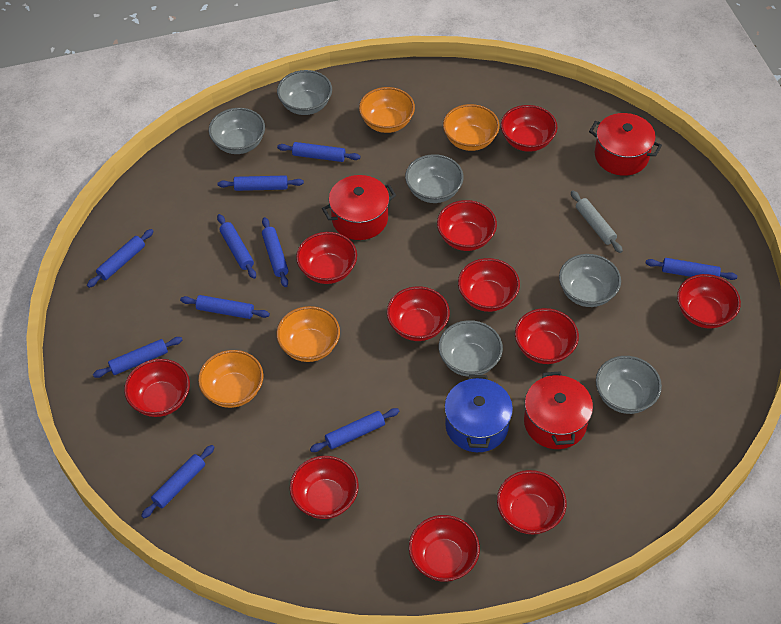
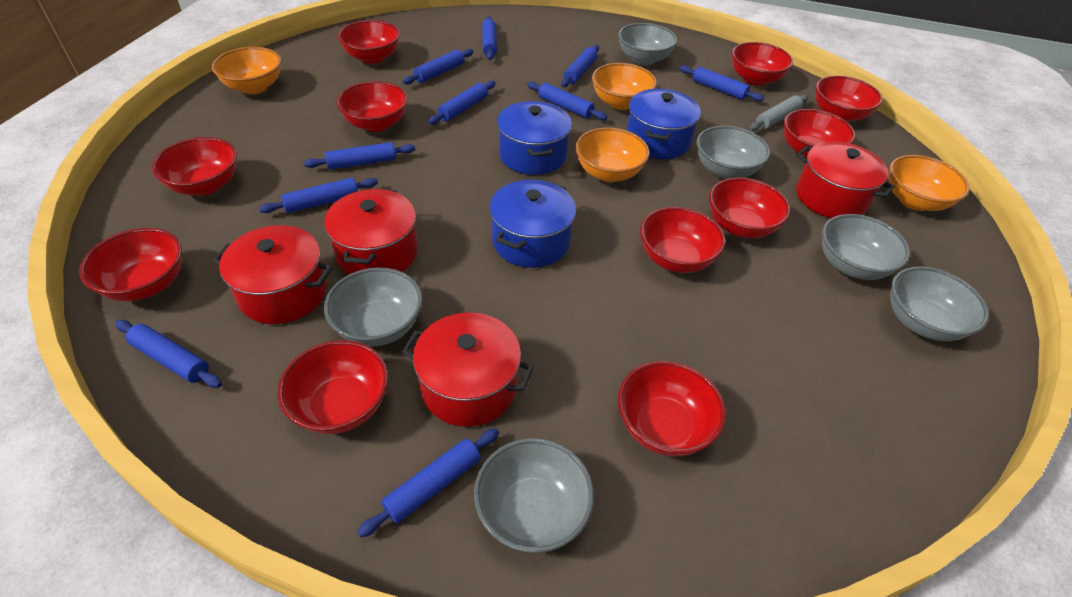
blue pot: 1 -> 3
red pot: 3 -> 4

